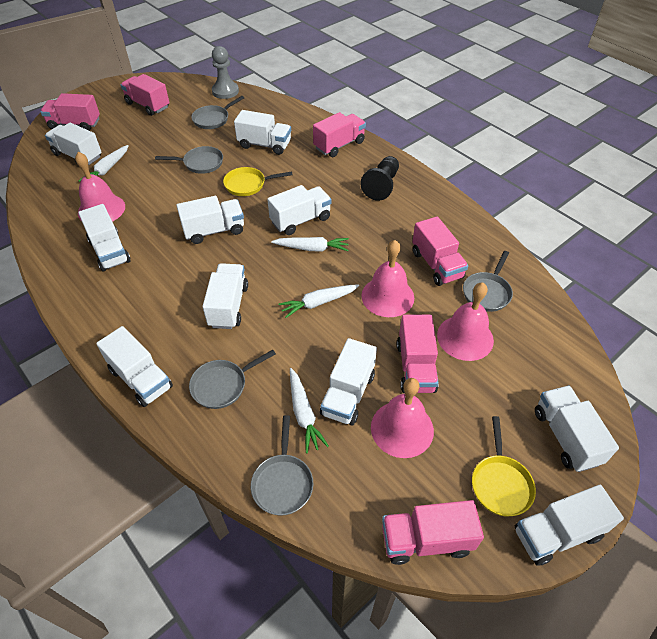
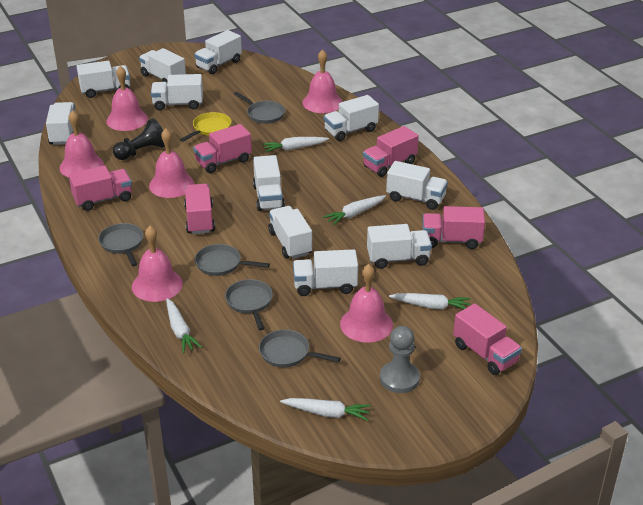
pink bell: 4 -> 6
white carrot: 4 -> 5
white truck: 10 -> 11
yellow pan: 2 -> 1

